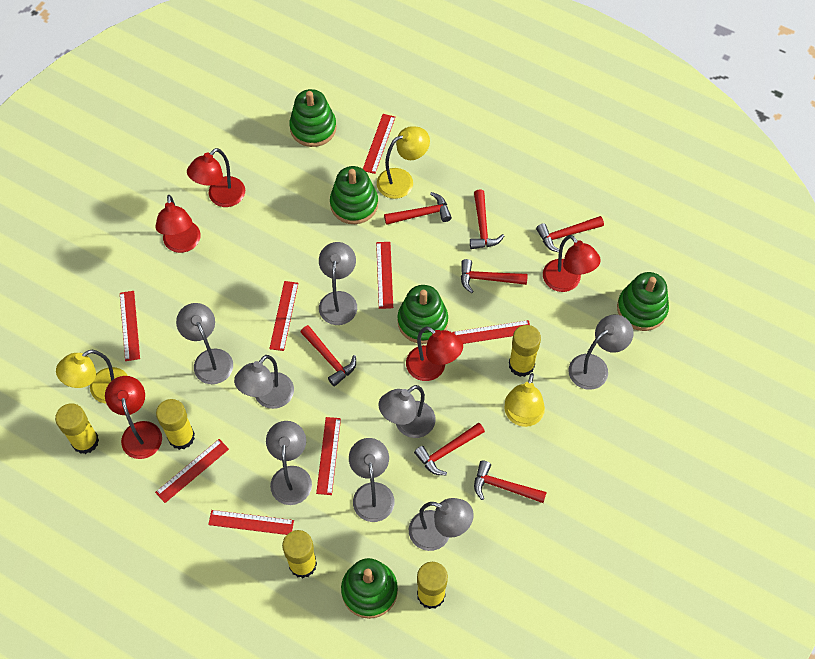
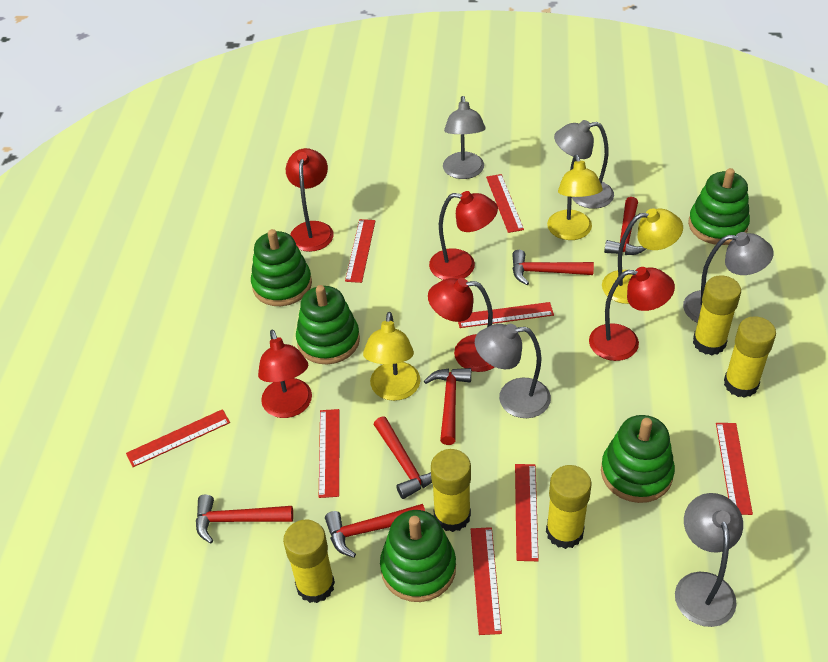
grey lamp: 8 -> 5
red hammer: 7 -> 6

